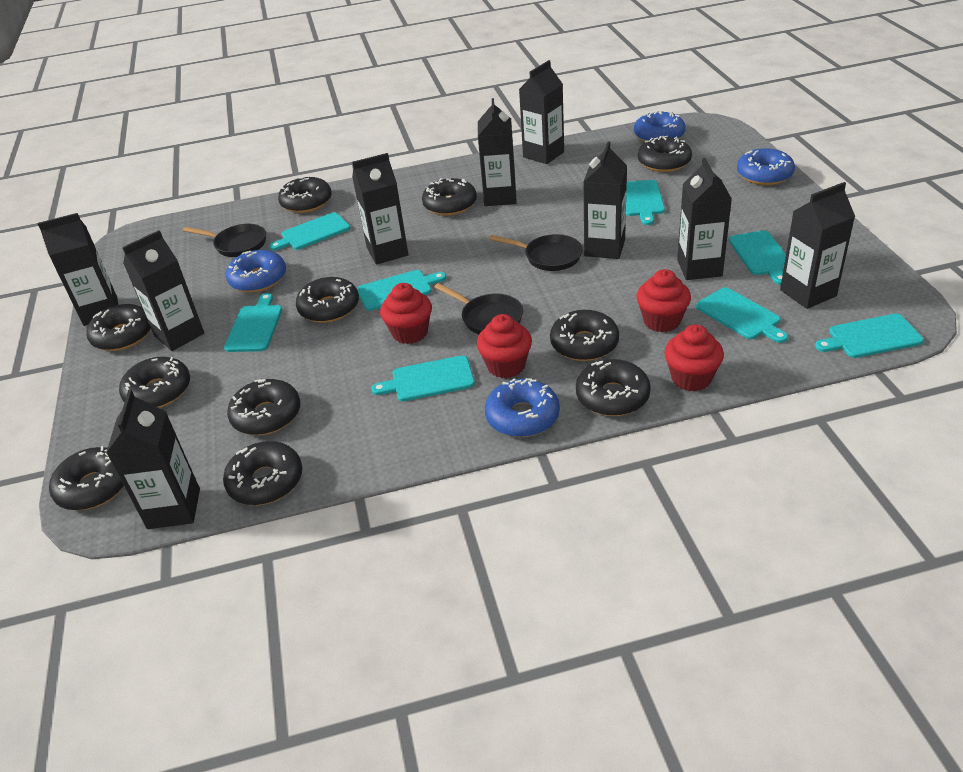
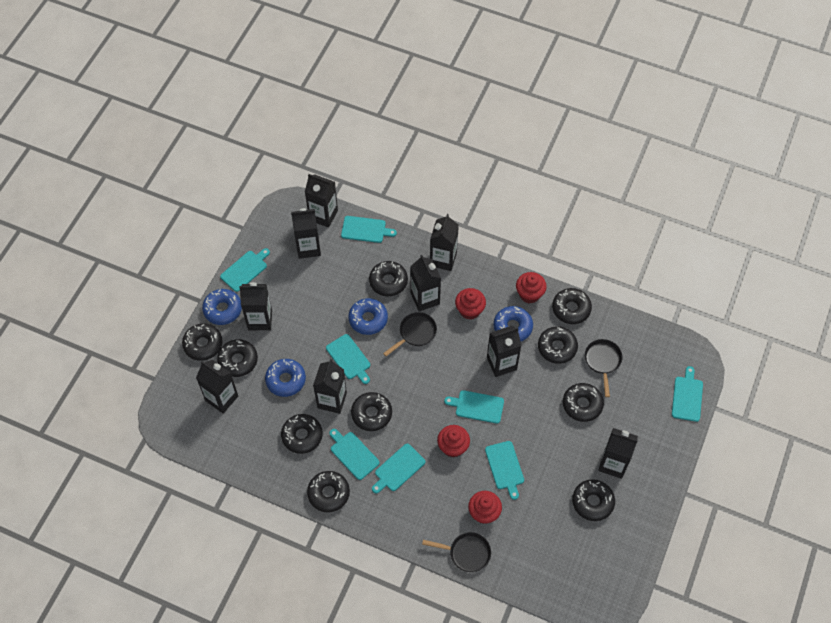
black donut: 11 -> 10

